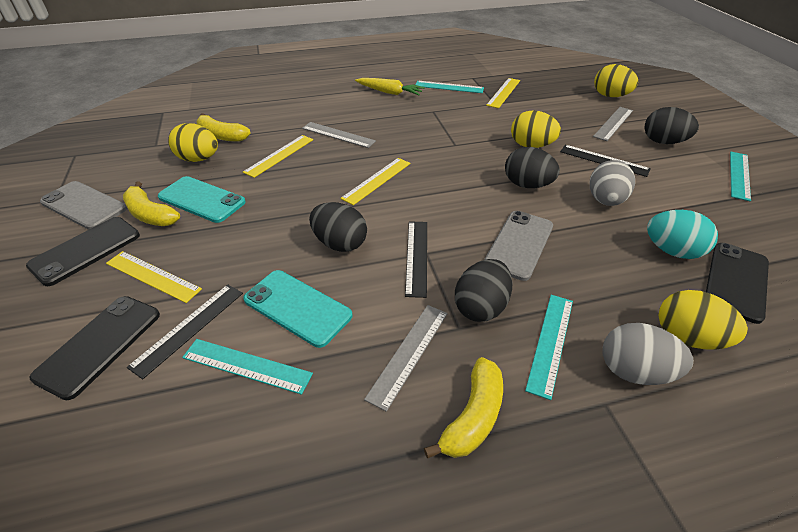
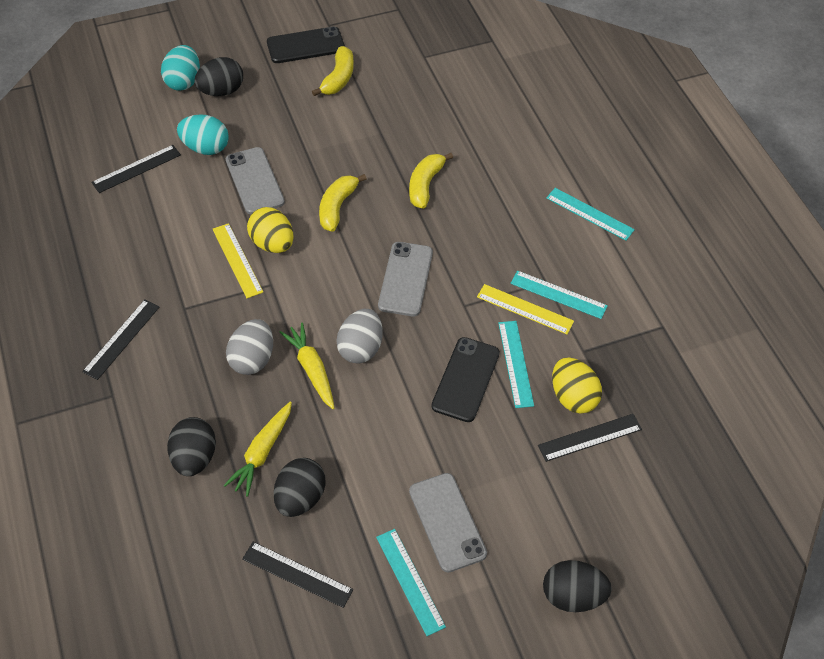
black phone: 3 -> 2
black ruler: 3 -> 4
grey phone: 2 -> 3
grey ruler: 3 -> 0
turquoise egg: 1 -> 2
turquoise phone: 2 -> 0
yellow carrot: 1 -> 2
yellow egg: 4 -> 2
yellow ruler: 4 -> 2

